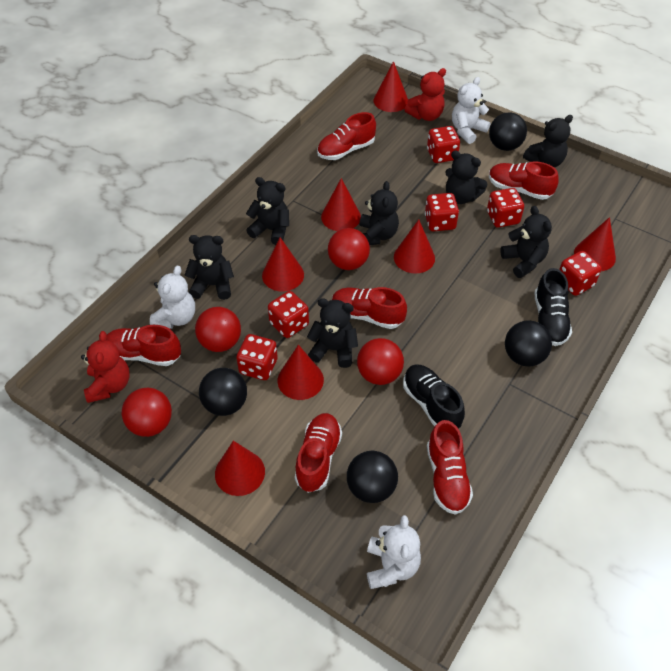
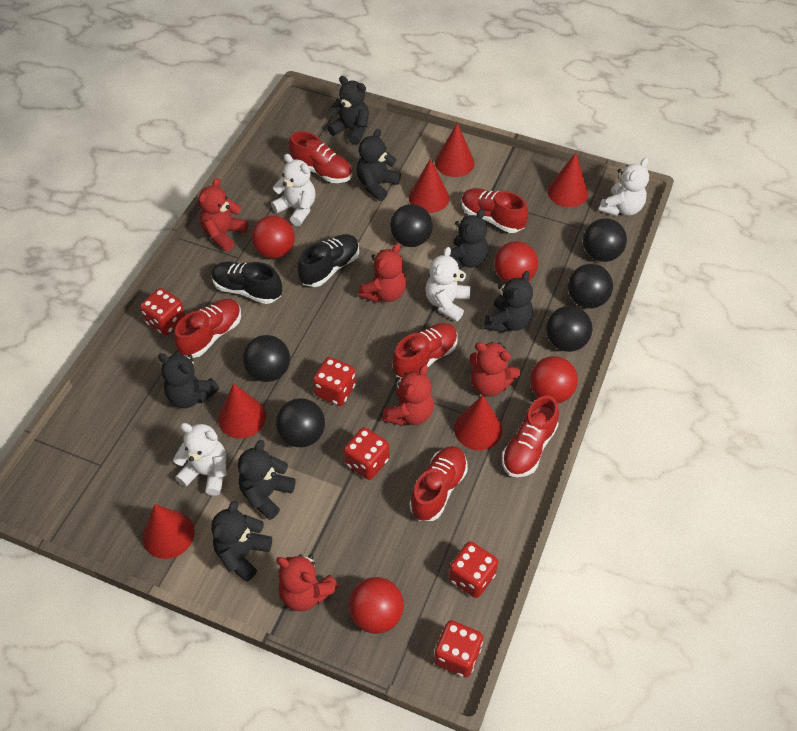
black ball: 4 -> 6
red cone: 7 -> 6
red dice: 6 -> 5
red teddy bear: 2 -> 5
white teddy bear: 3 -> 4

